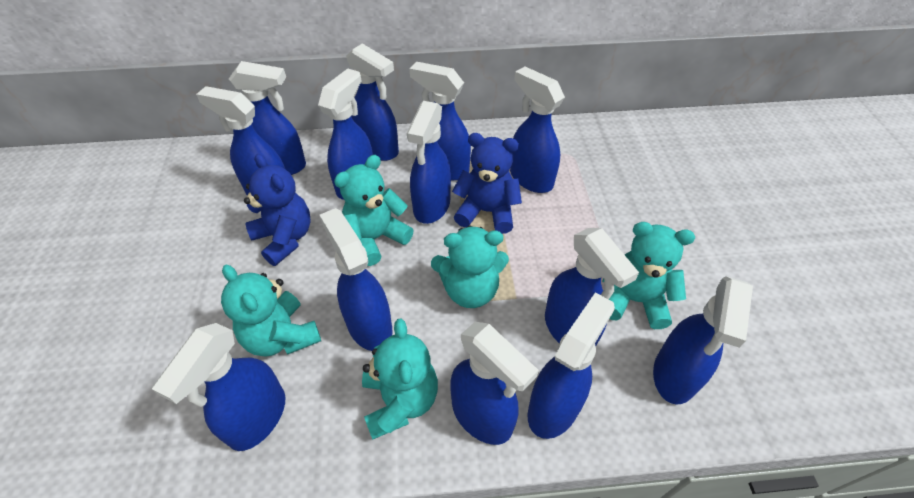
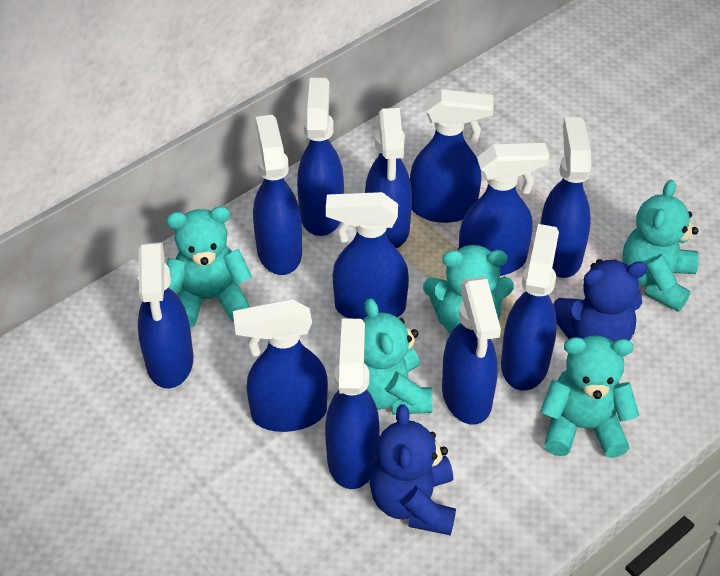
blue spray bottle: 13 -> 12

